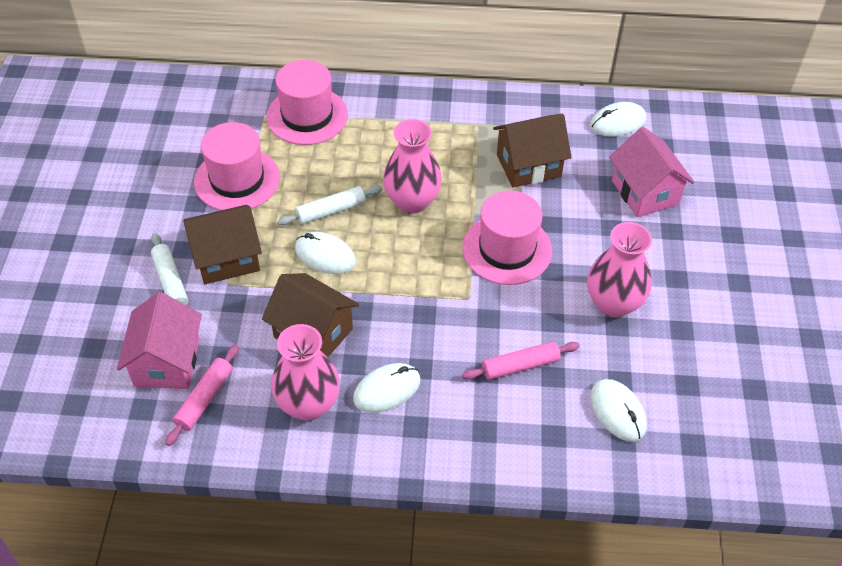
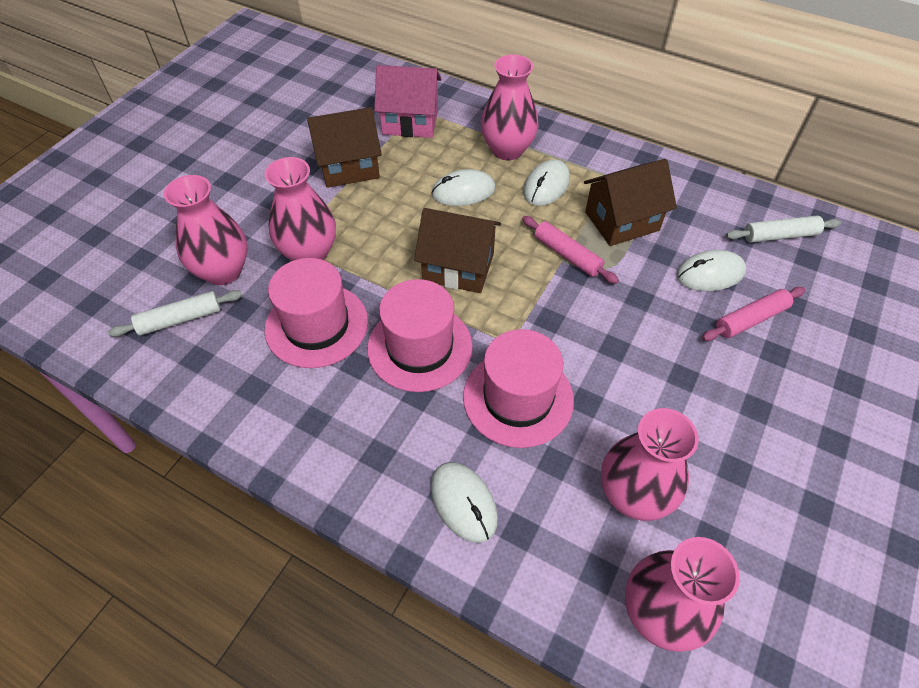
pink house: 2 -> 1
pink vase: 3 -> 5

